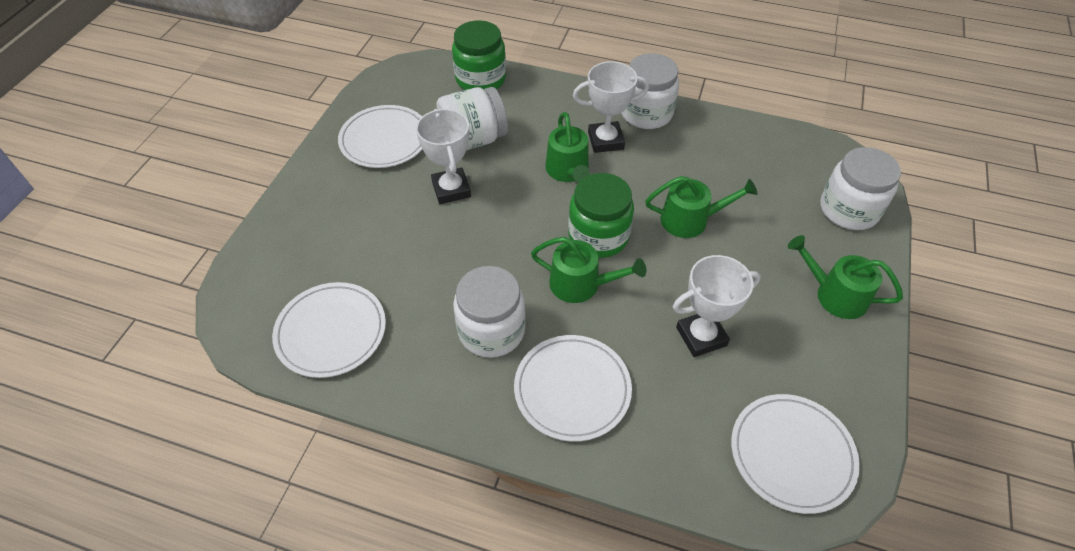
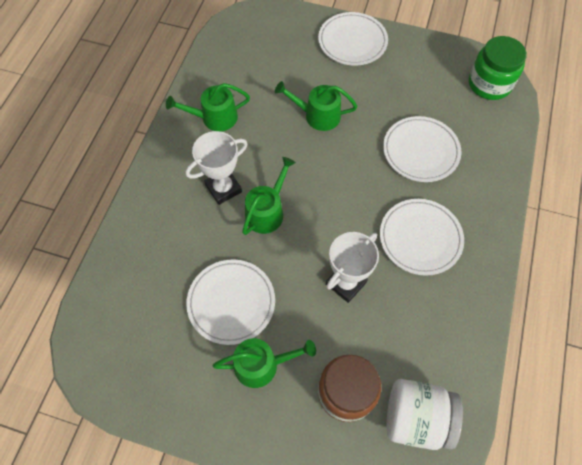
brown jar: 0 -> 1
green jar: 2 -> 1
white jar: 4 -> 1
white trophy: 3 -> 2

